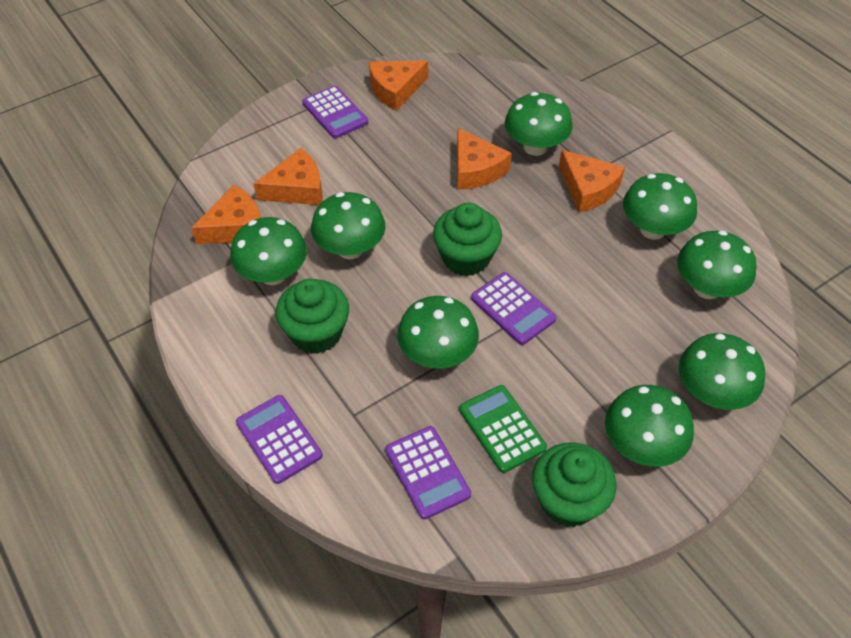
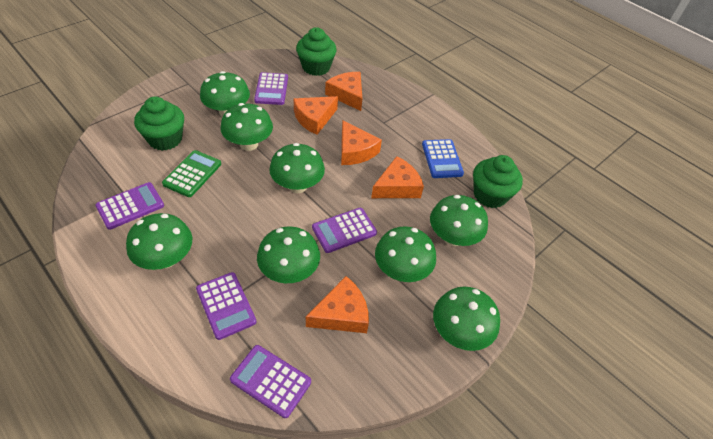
blue calculator: 0 -> 1
purple calculator: 4 -> 5

